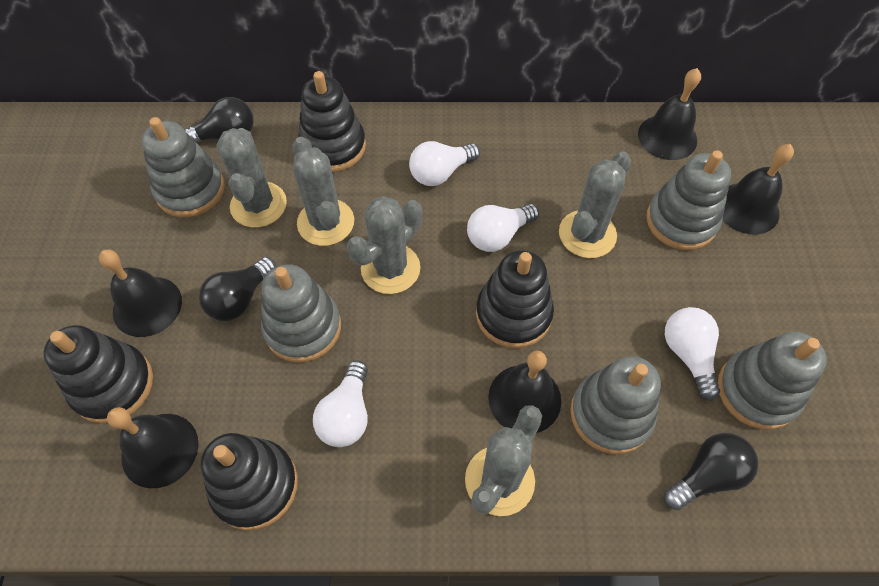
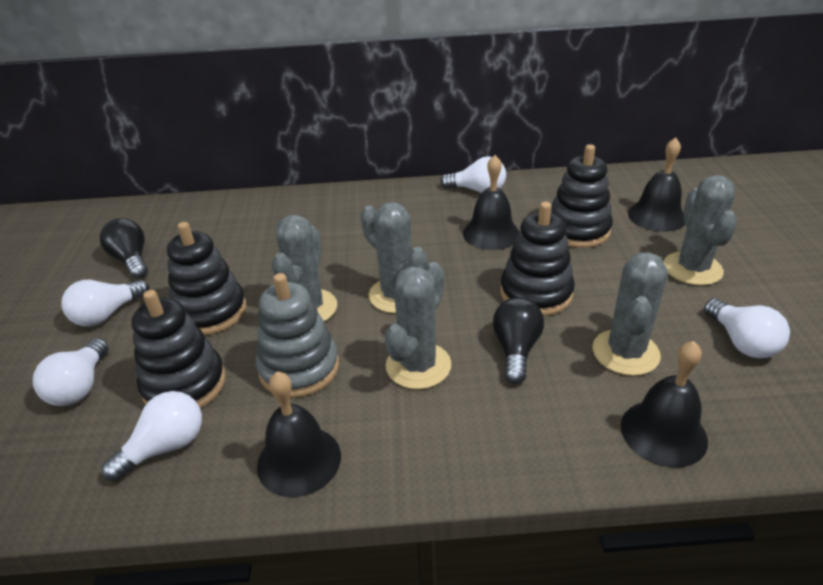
black bell: 5 -> 4
black light bulb: 3 -> 2
grey stacking toy: 5 -> 1
white light bulb: 4 -> 5

